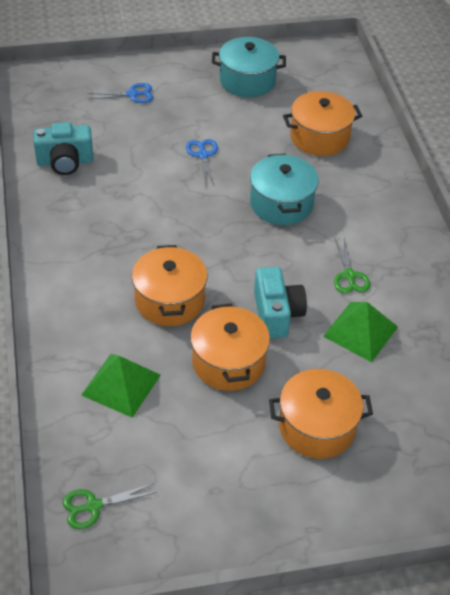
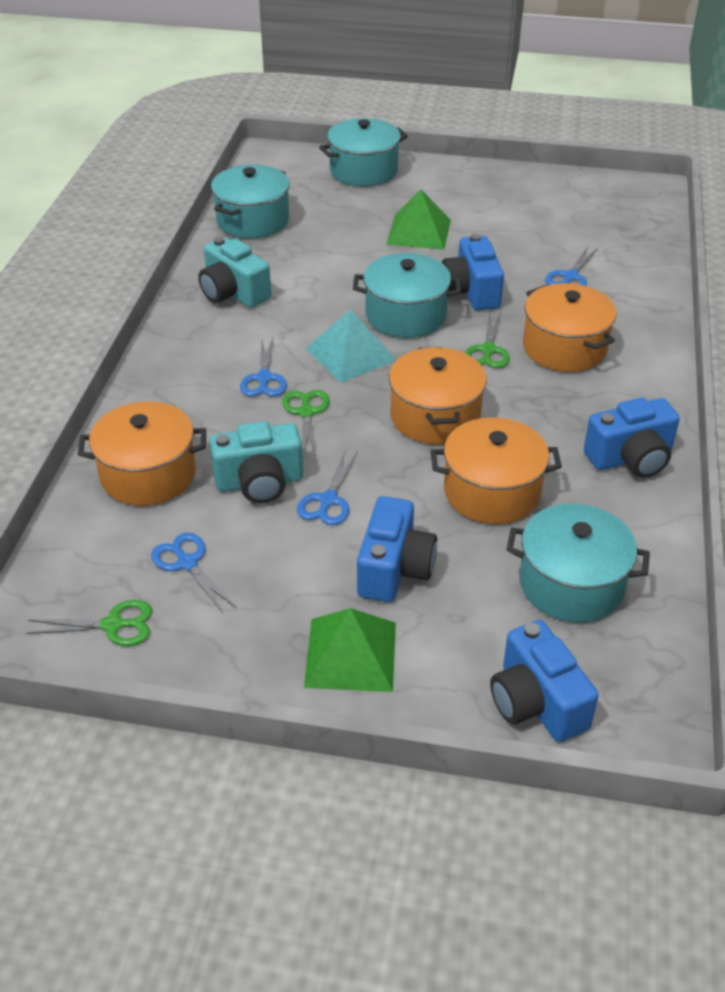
blue camera: 0 -> 4
blue scissors: 2 -> 4
green scissors: 2 -> 3
turquoise pot: 2 -> 4
turquoise pyramid: 0 -> 1

